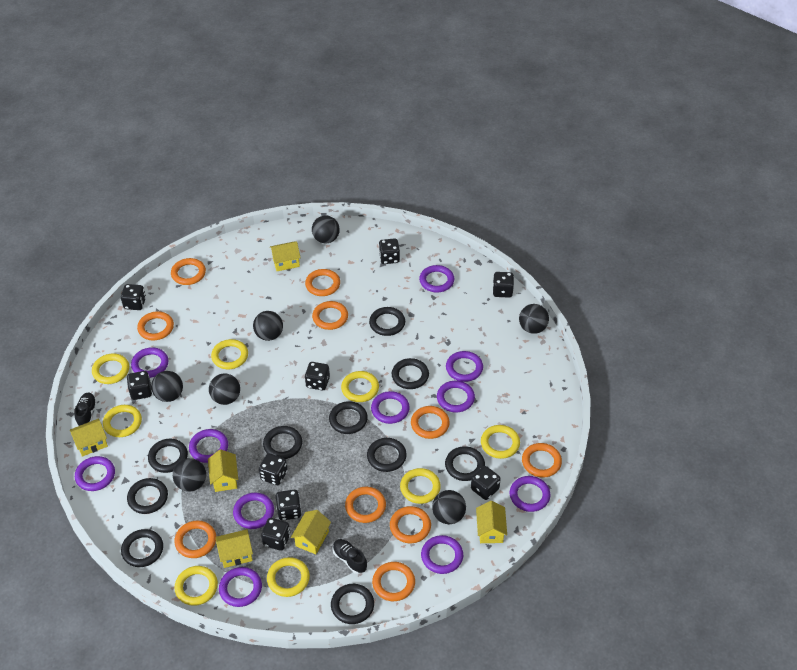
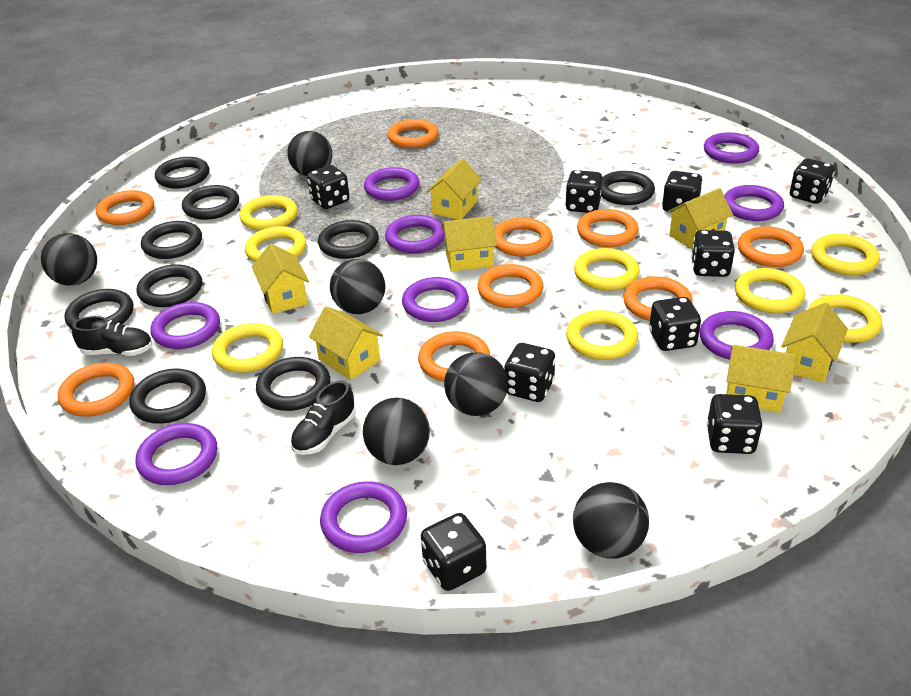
black ball: 7 -> 6
black ring: 10 -> 9
orange ring: 10 -> 9
purple ring: 11 -> 9
yellow house: 6 -> 7

